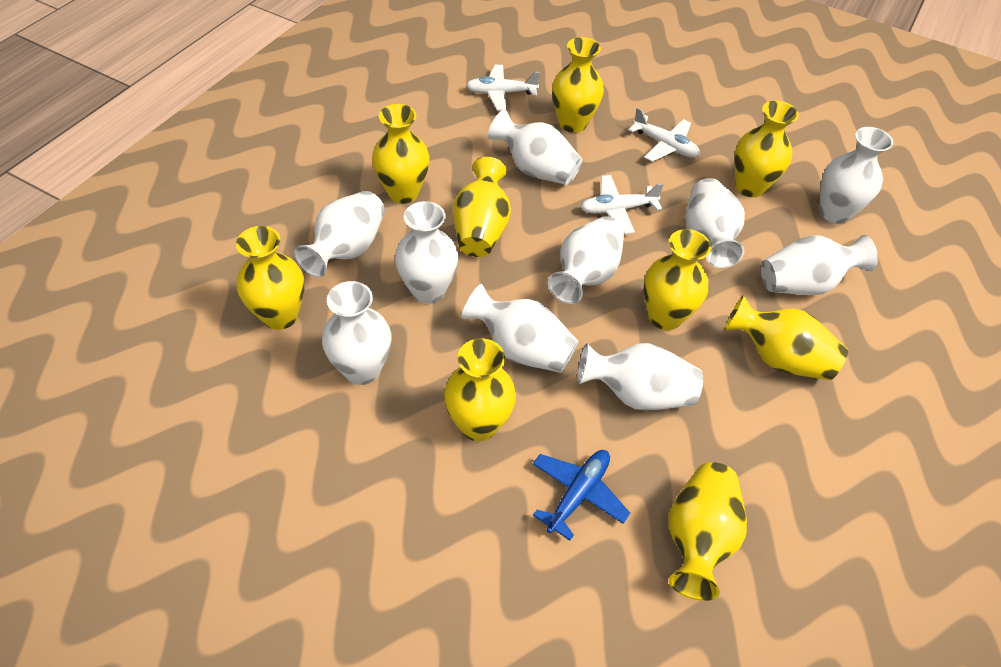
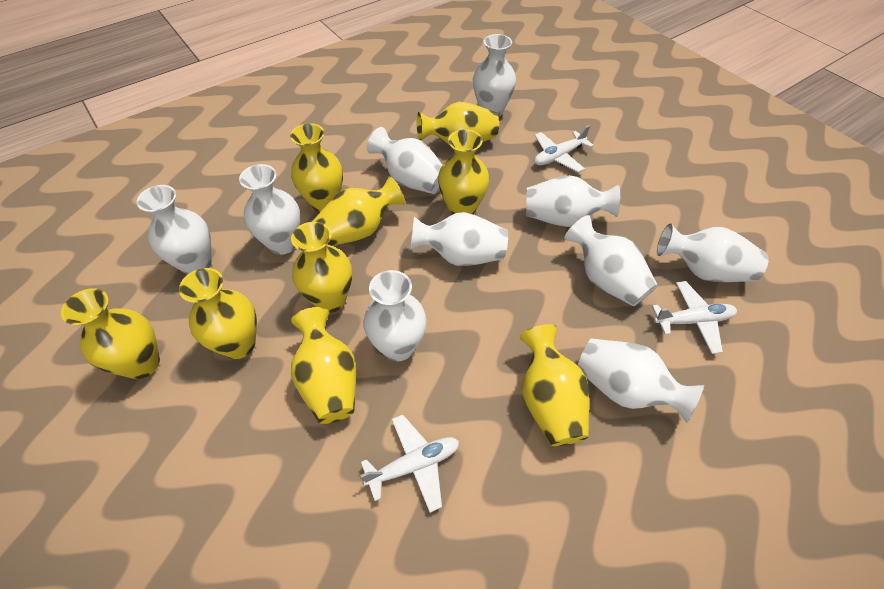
blue plane: 1 -> 0

